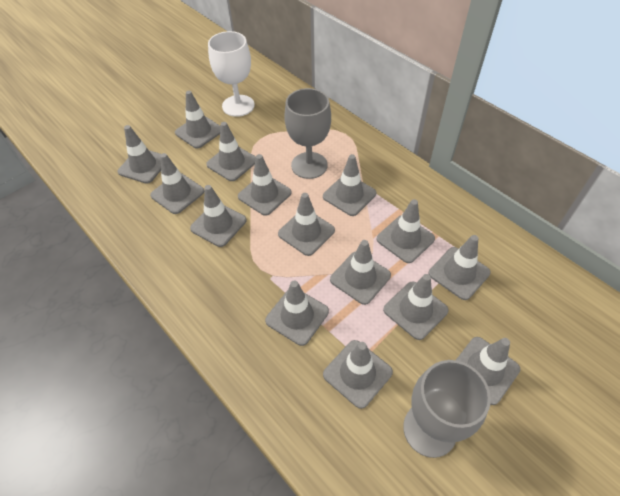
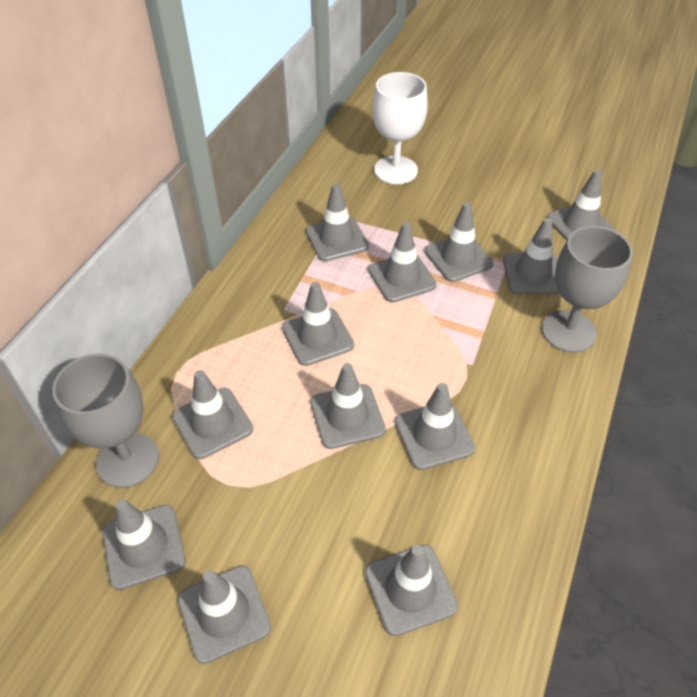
grey traffic cone: 15 -> 12

